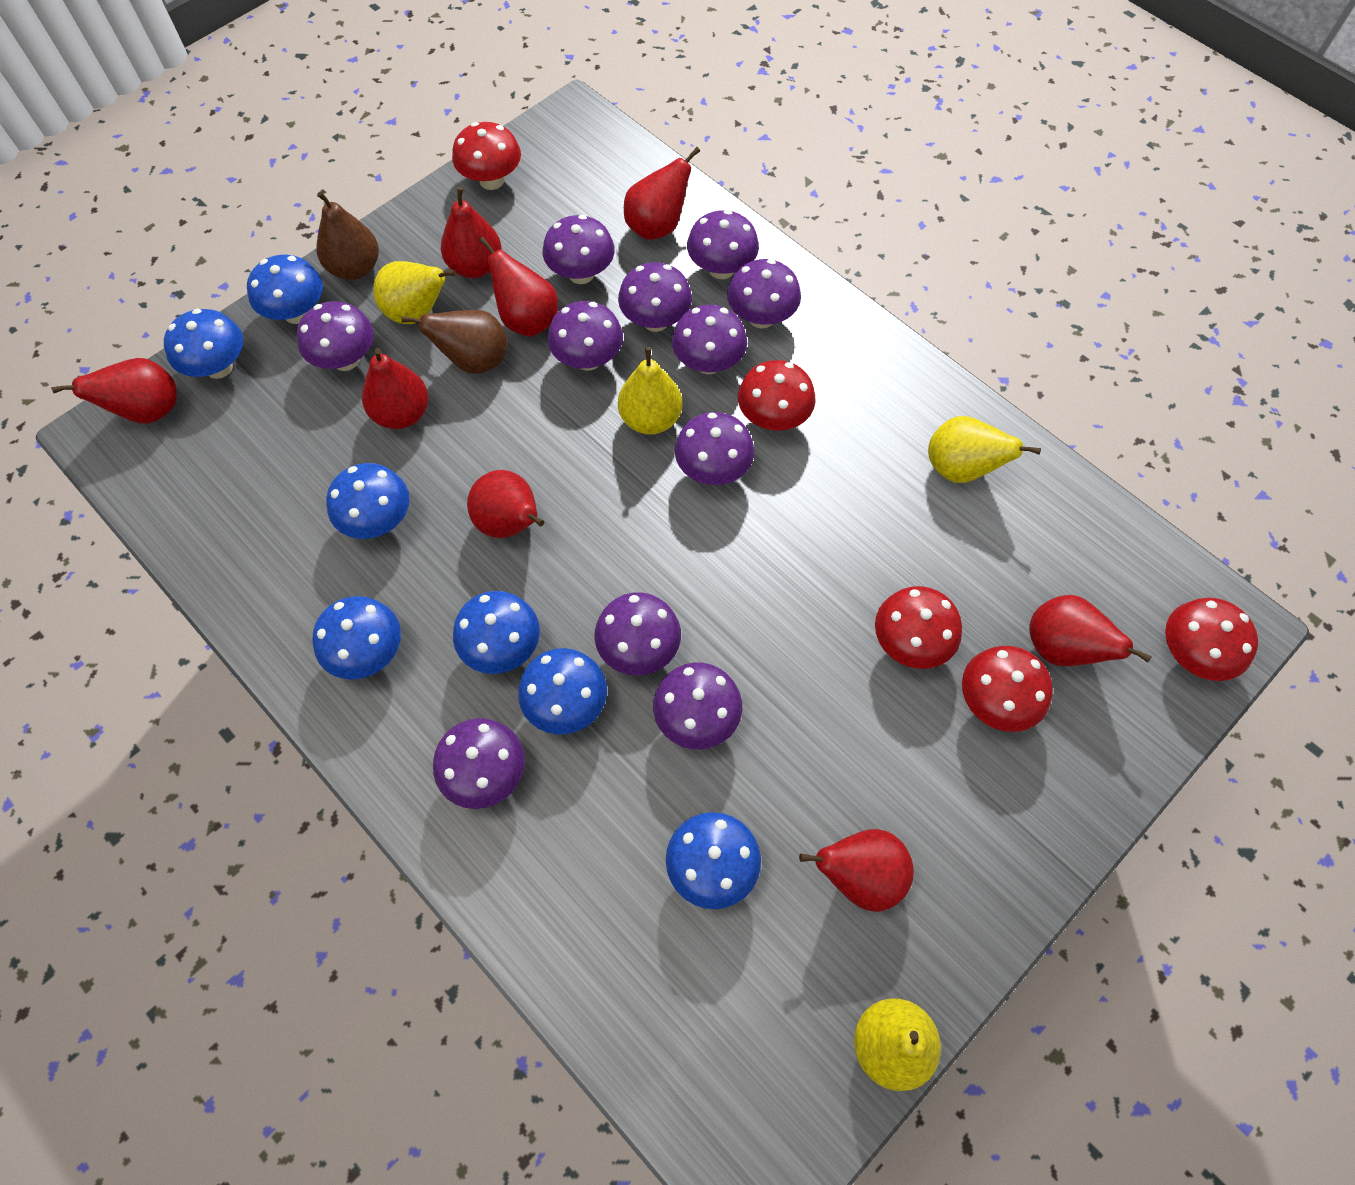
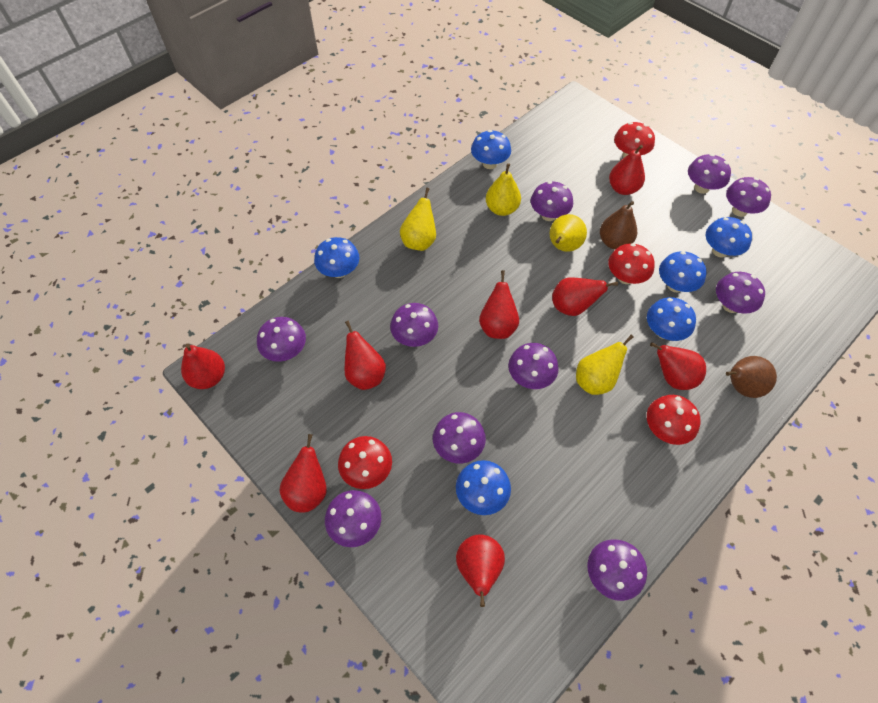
blue mushroom: 7 -> 6
purple mushroom: 11 -> 10
red mushroom: 5 -> 4

